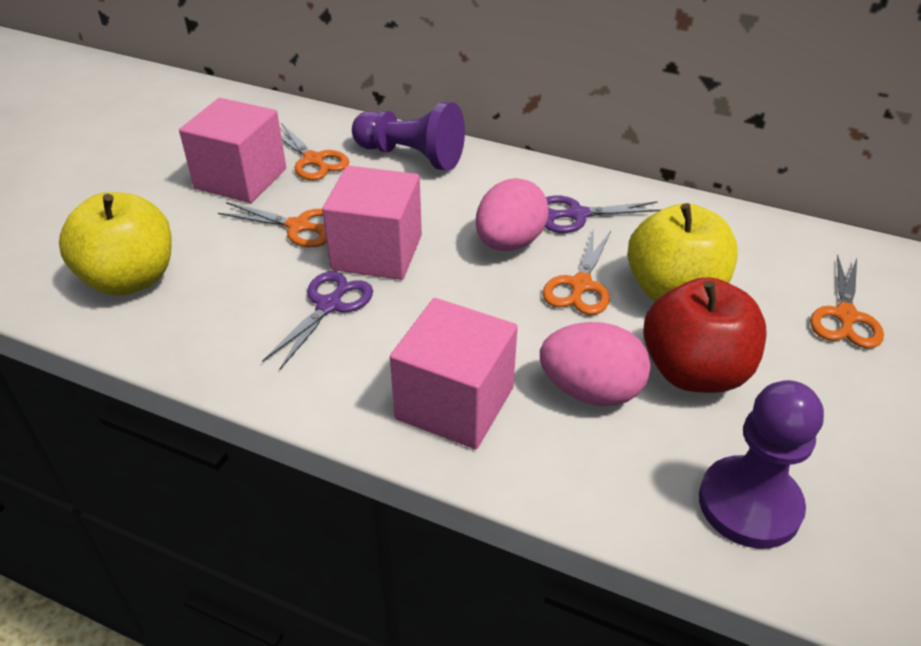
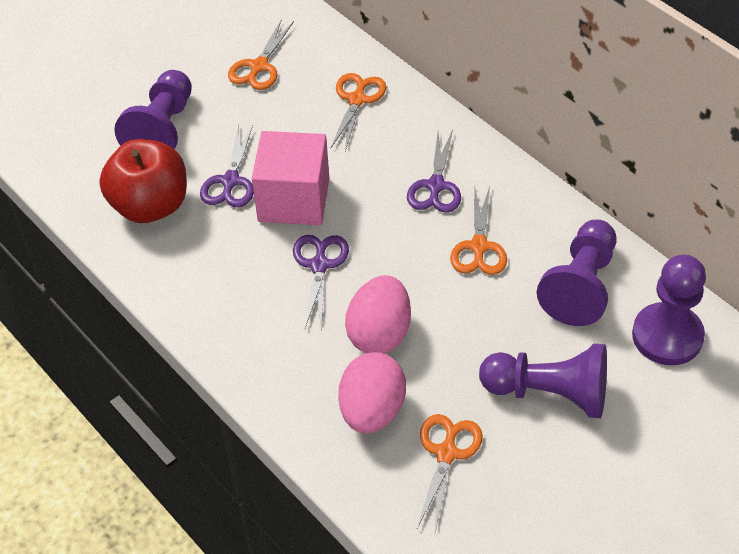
pink cube: 3 -> 1
purple pawn: 2 -> 4
purple scissors: 2 -> 3
yellow apple: 2 -> 0

